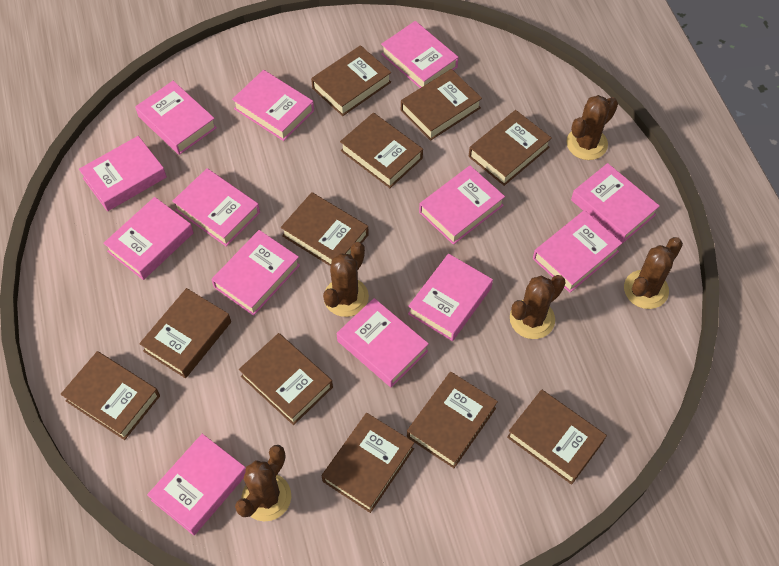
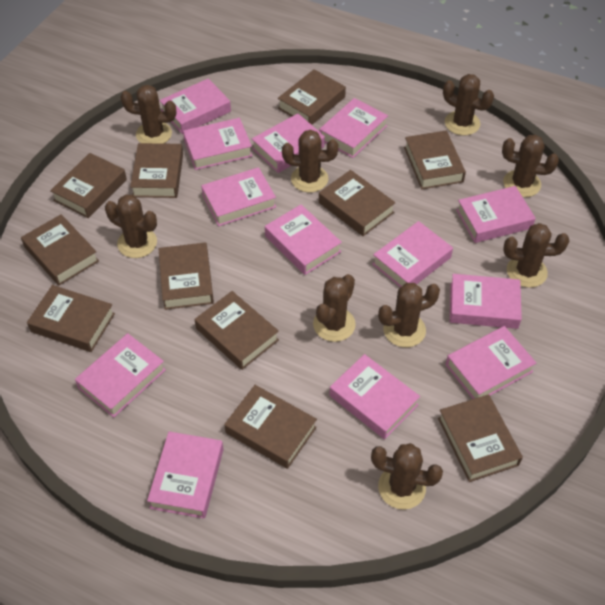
brown cactus: 5 -> 9

